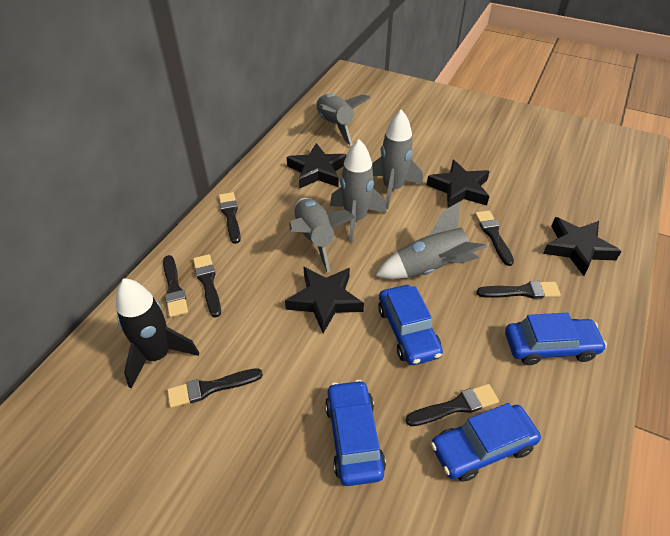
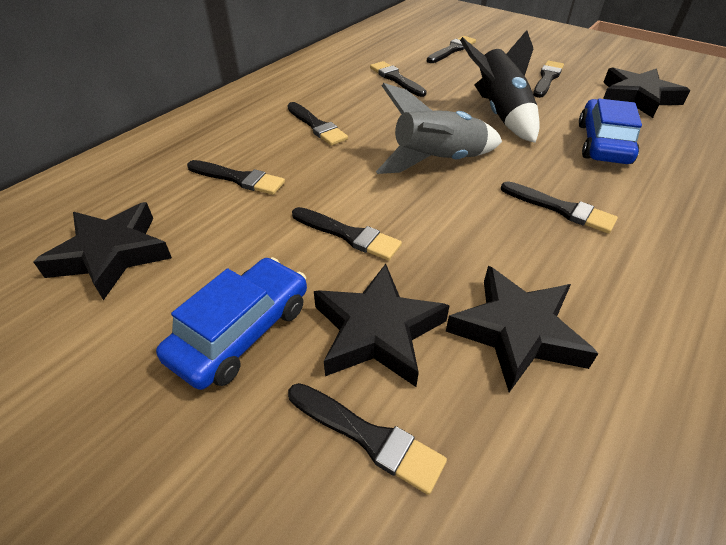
black brush: 7 -> 8
blue car: 4 -> 2
grey rocket: 5 -> 1

